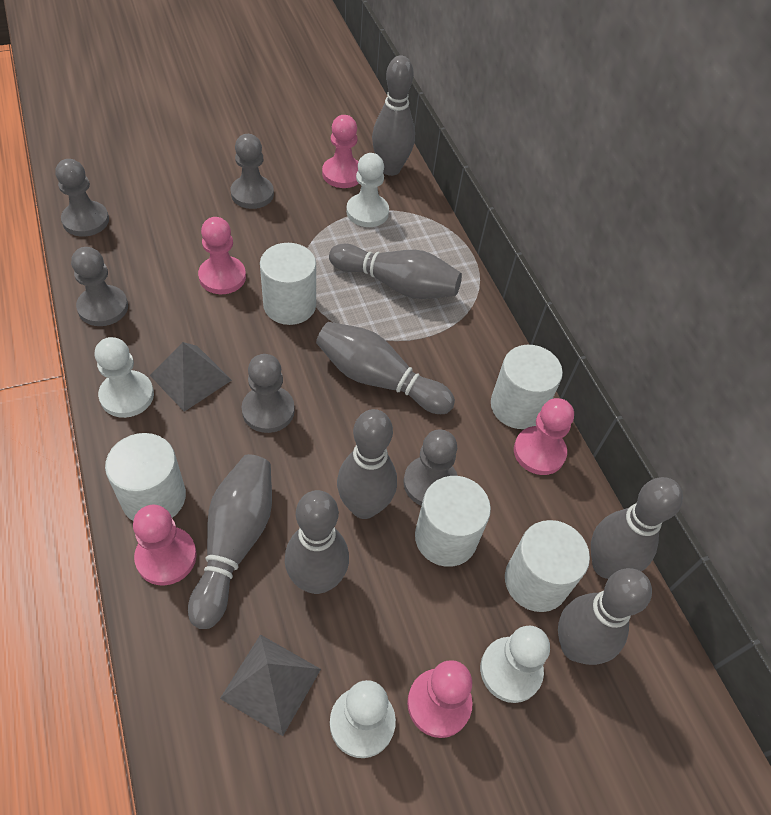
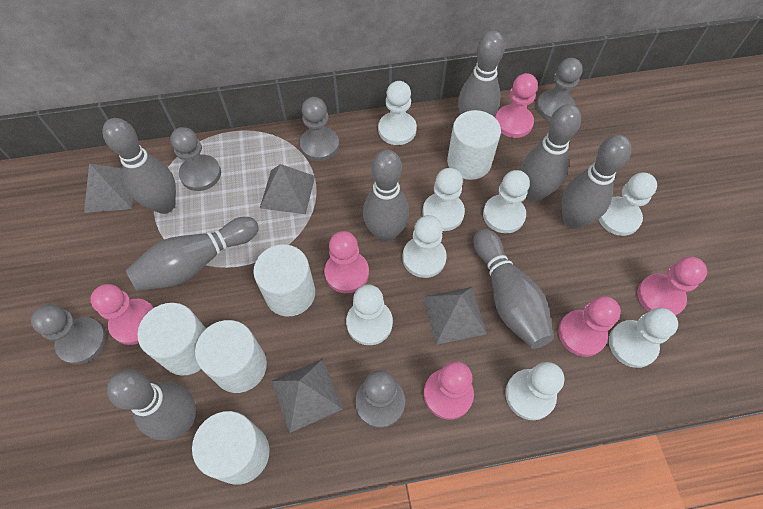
grey pyramid: 2 -> 4
pink pawn: 5 -> 6
white pawn: 4 -> 8

